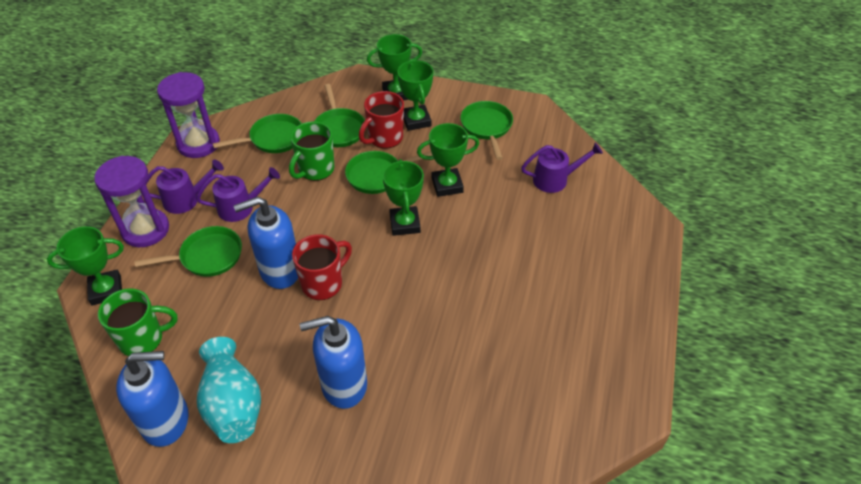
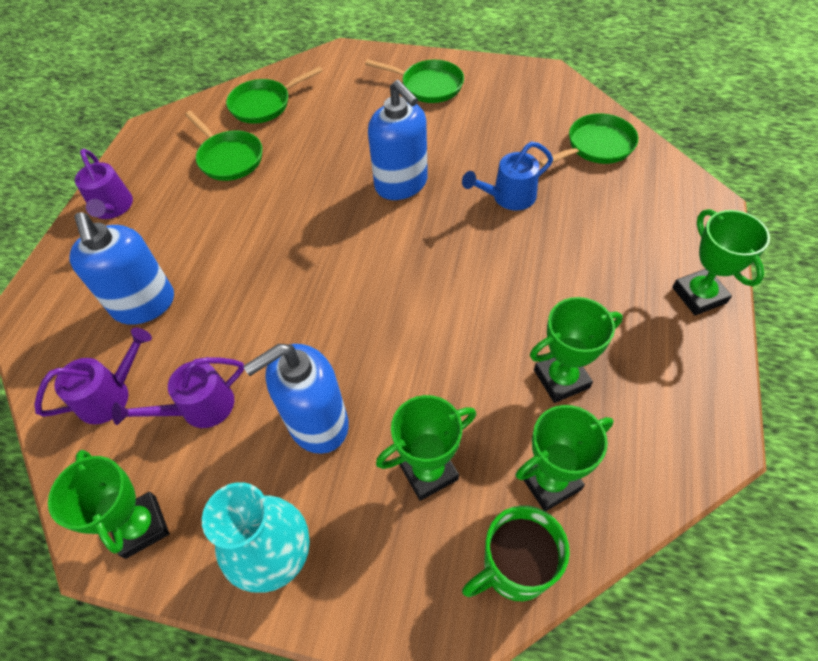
blue watering can: 0 -> 1
green mug: 2 -> 1
green pan: 5 -> 4
purple hourglass: 2 -> 0
red mug: 2 -> 0

